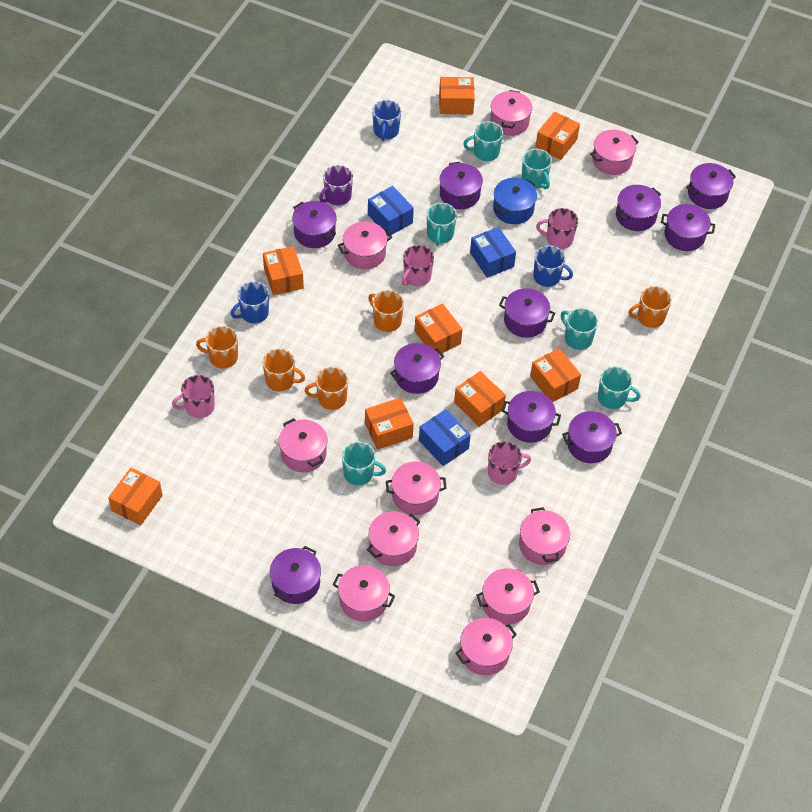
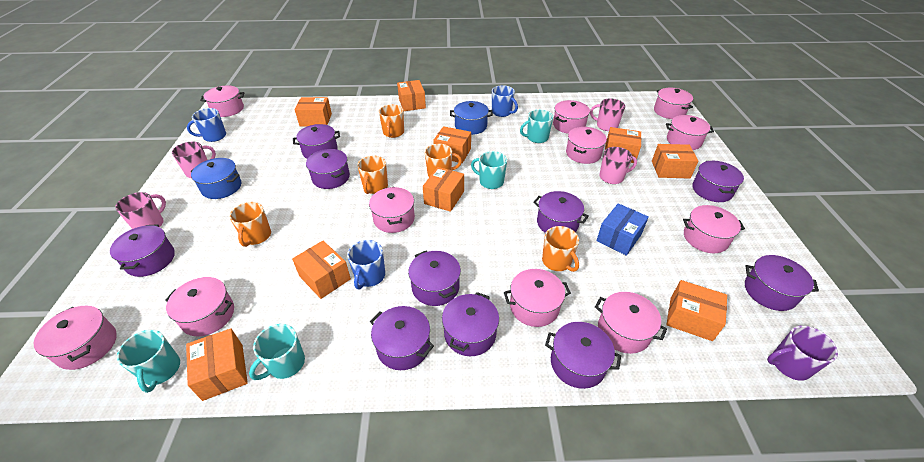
blue box: 3 -> 1
blue pot: 1 -> 2
orange box: 8 -> 9
pink pot: 10 -> 11
turquoise mug: 6 -> 4

